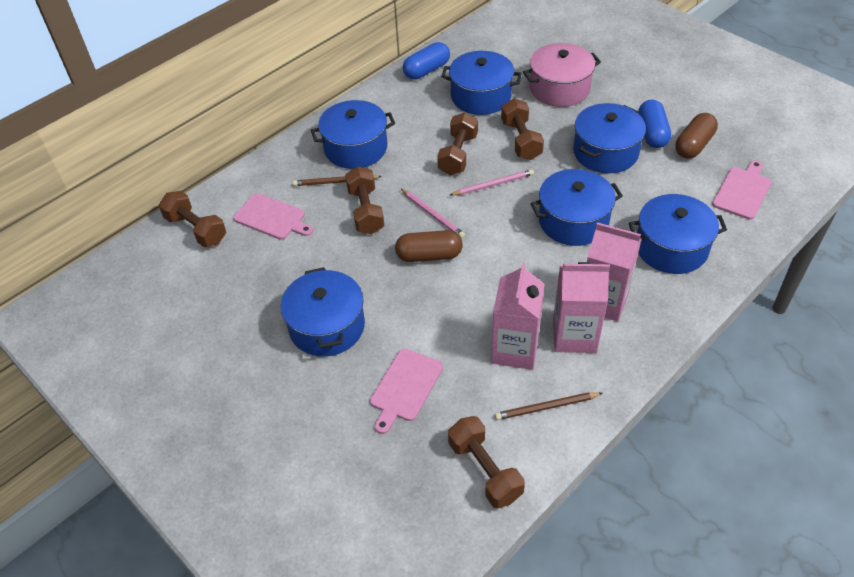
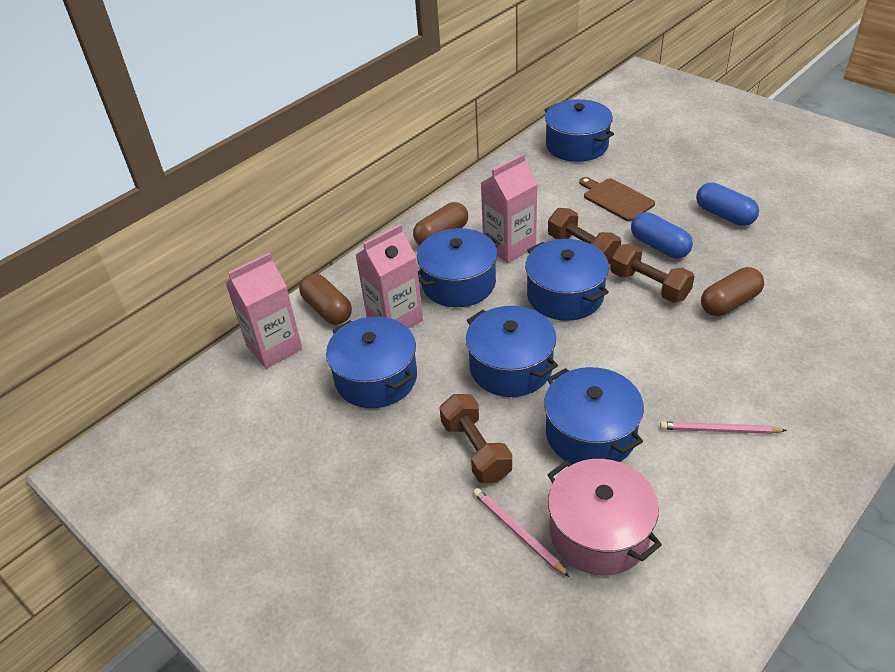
brown capsule: 2 -> 3
brown cutting board: 0 -> 1
brown dumbbell: 5 -> 3
brown pencil: 2 -> 0
pink cutting board: 3 -> 0

